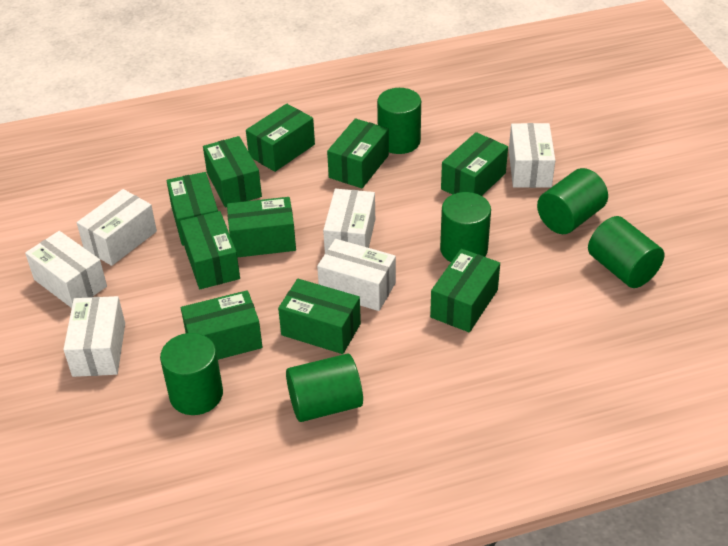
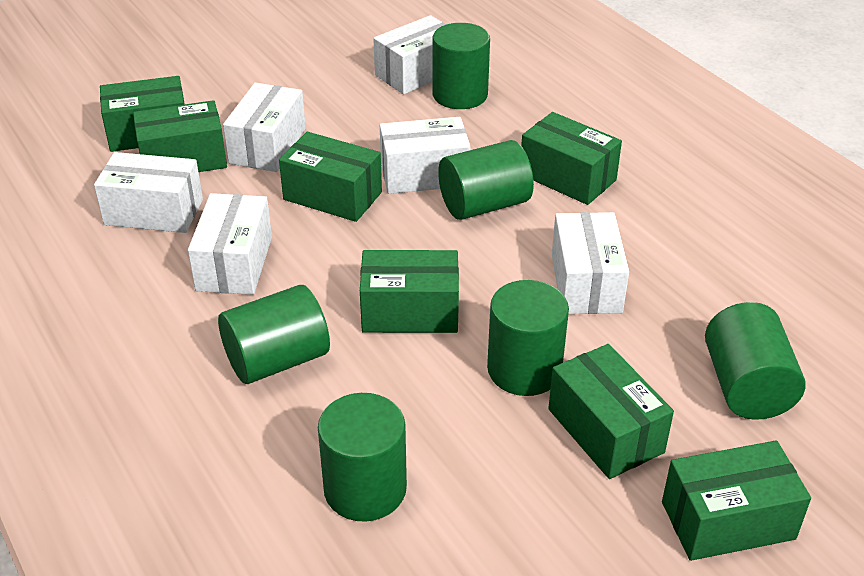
green box: 10 -> 7

